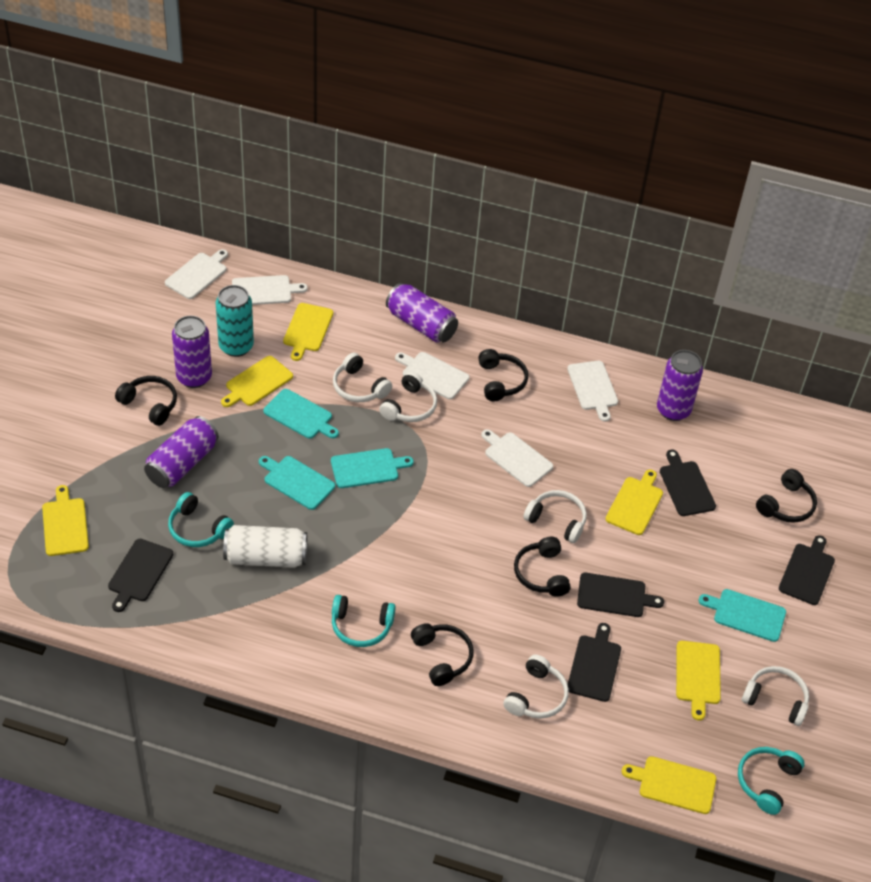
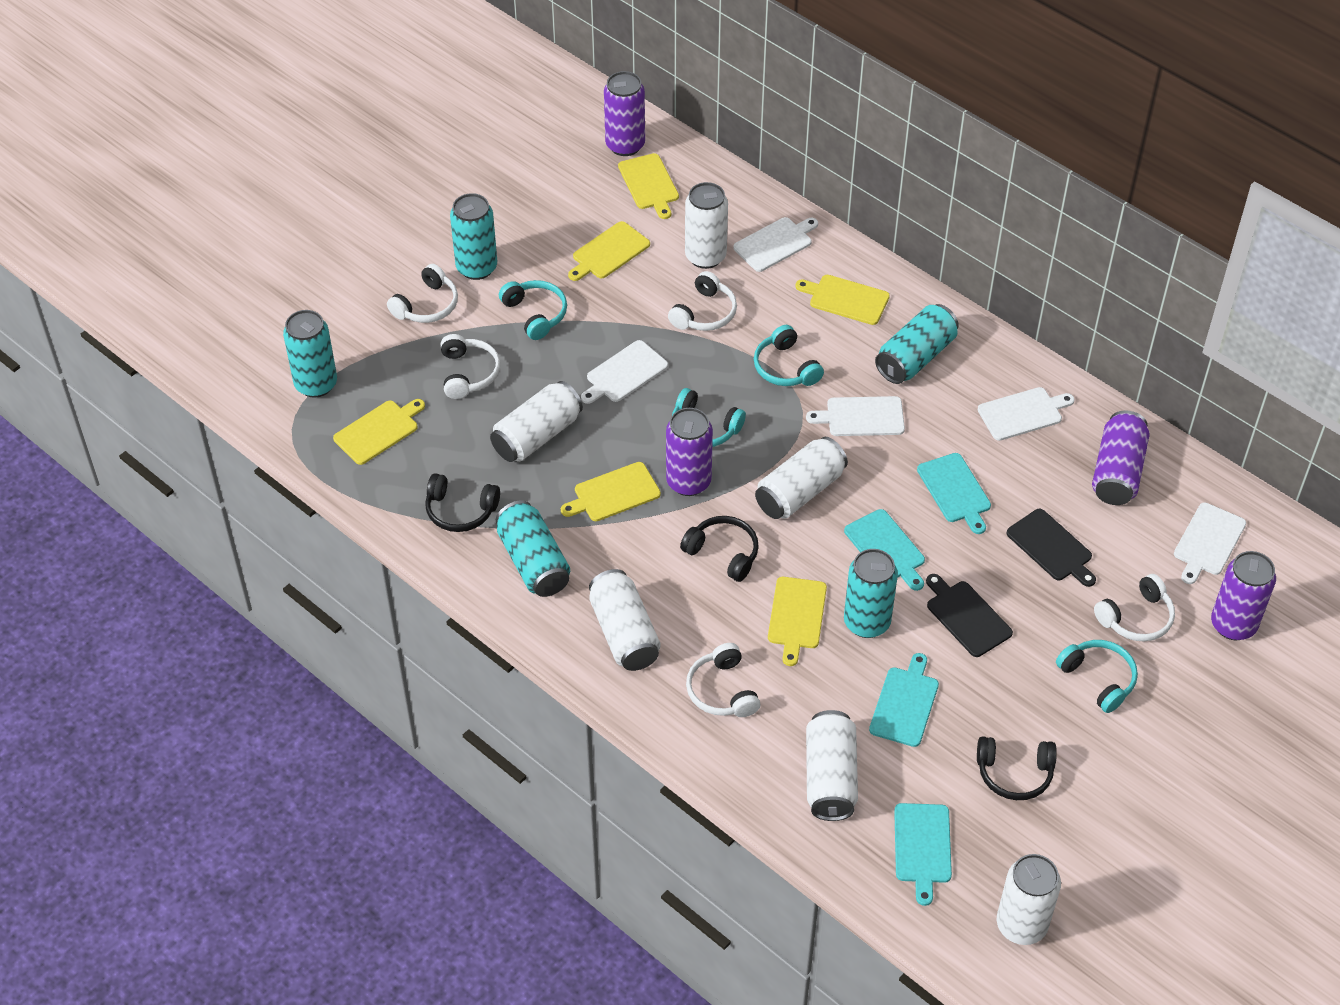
black cutting board: 5 -> 2
black headphones: 5 -> 3
turquoise can: 1 -> 5
turquoise headphones: 3 -> 4
white can: 1 -> 6

